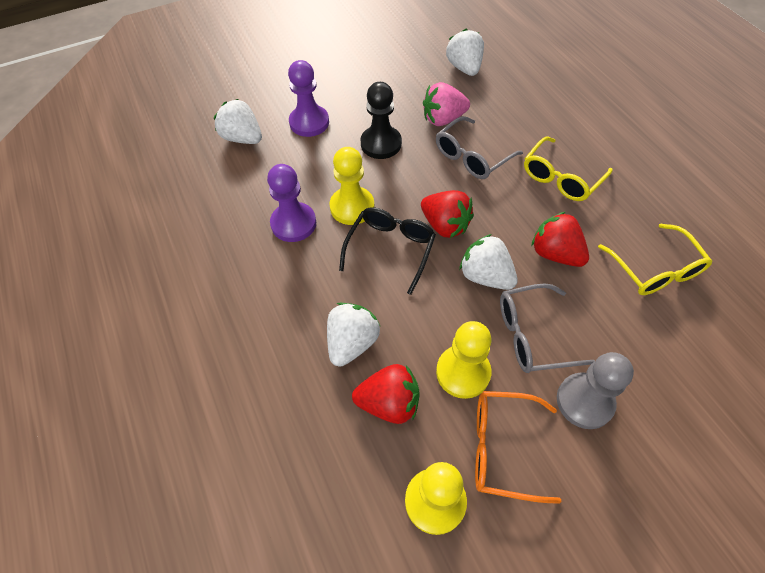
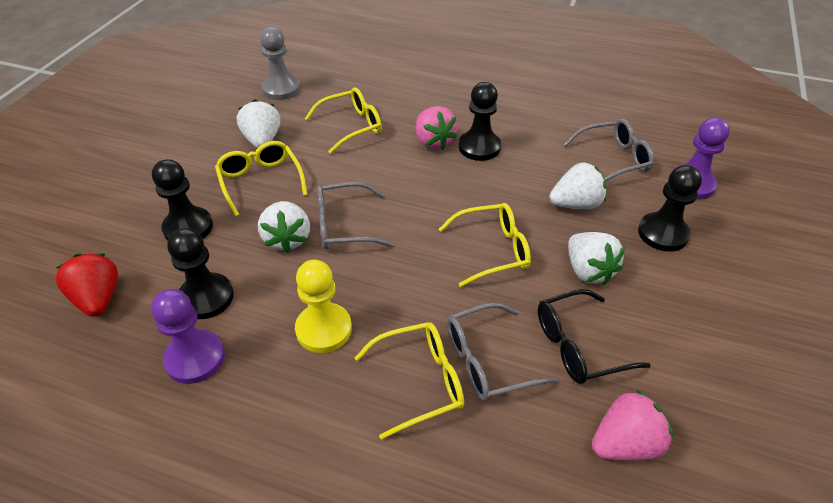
black pawn: 1 -> 4
grey glasses: 2 -> 3
orange glasses: 1 -> 0
pink strawberry: 1 -> 2
red strawberry: 3 -> 1
yellow glasses: 2 -> 4
yellow pawn: 3 -> 1

